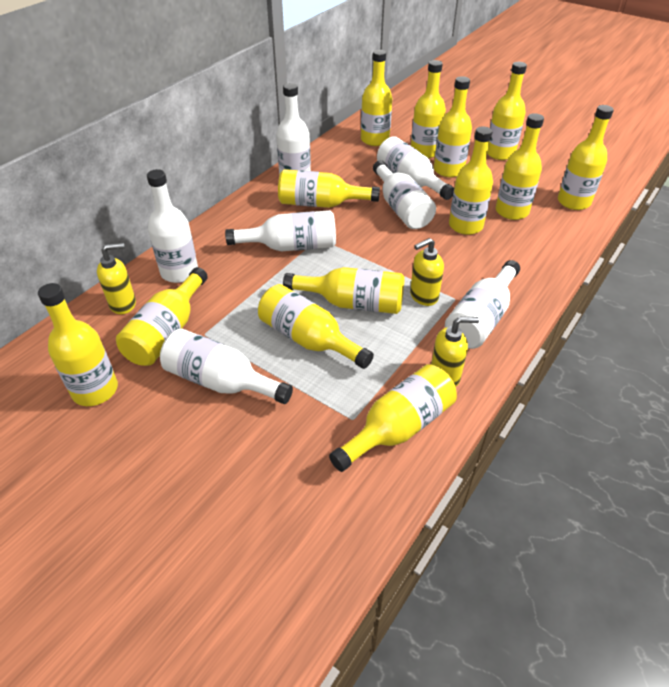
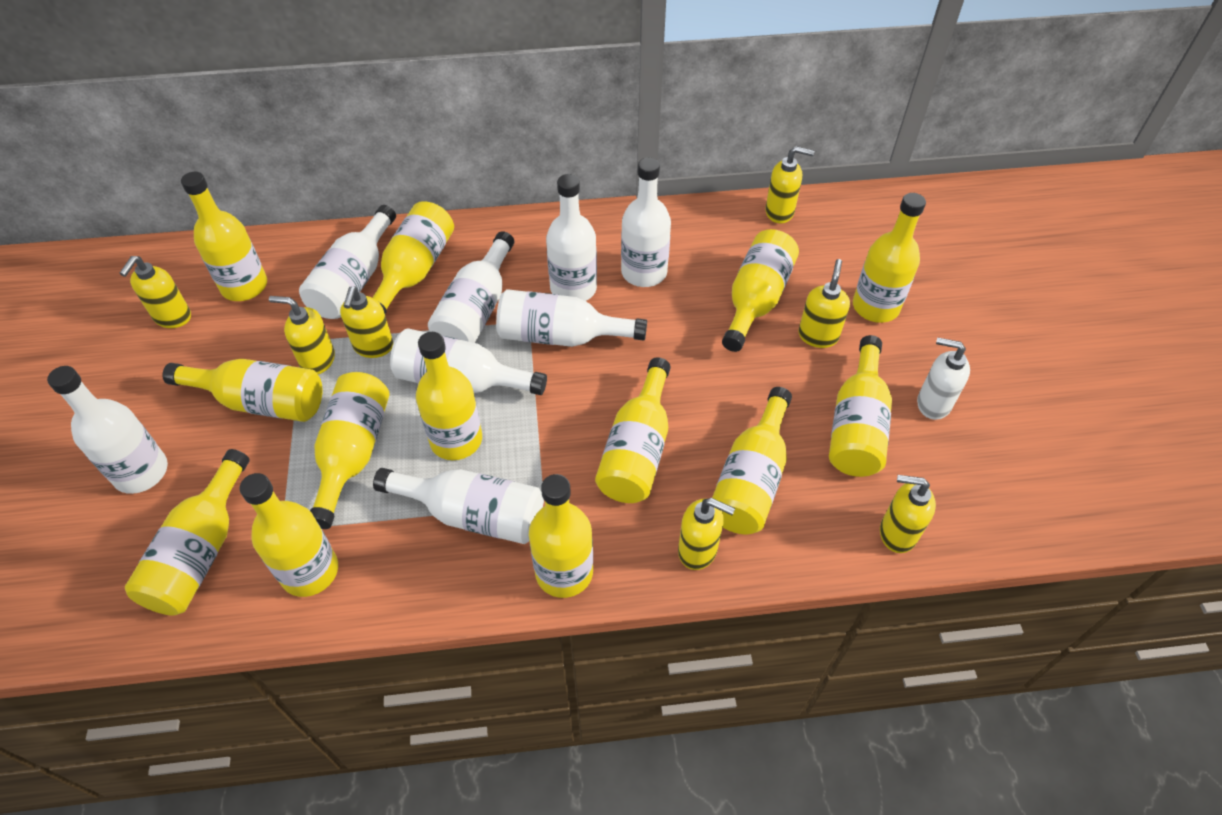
white bottle: 7 -> 8
white soap dispenser: 0 -> 1
yellow soap dispenser: 3 -> 7

